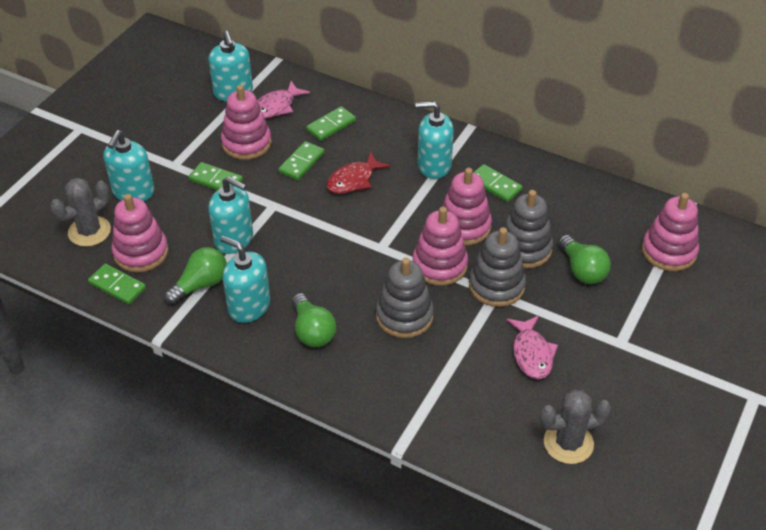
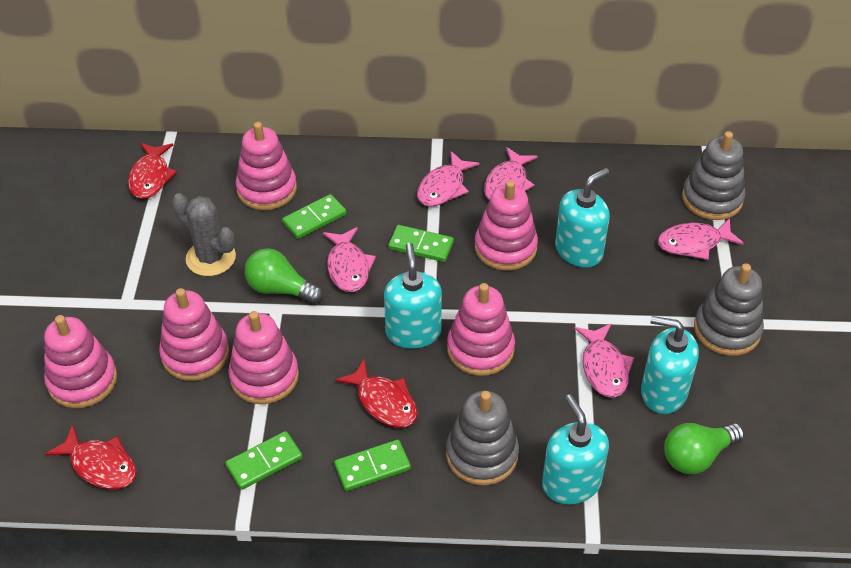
green domino: 5 -> 4
green light bulb: 3 -> 2
grey cactus: 2 -> 1
pink fish: 2 -> 5
pink stacking toy: 5 -> 6
red fish: 1 -> 3
turquoise soap dispenser: 5 -> 4

